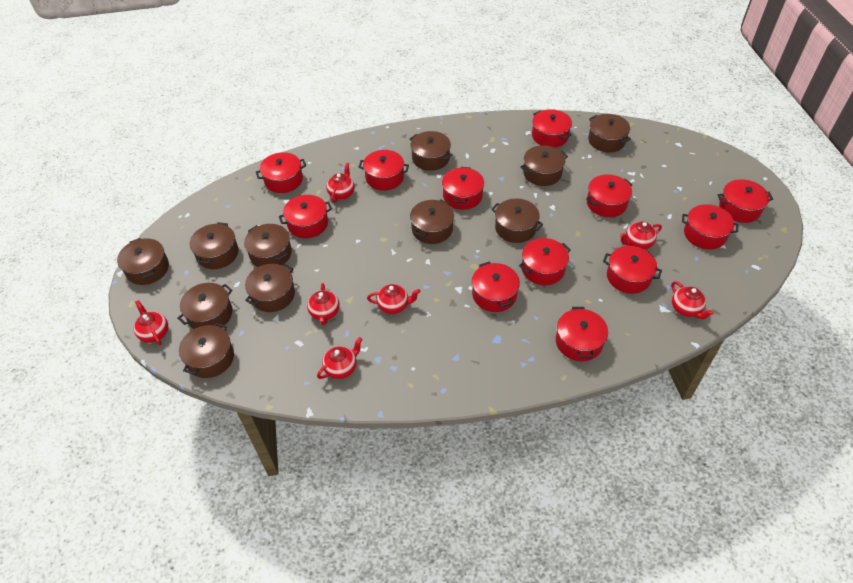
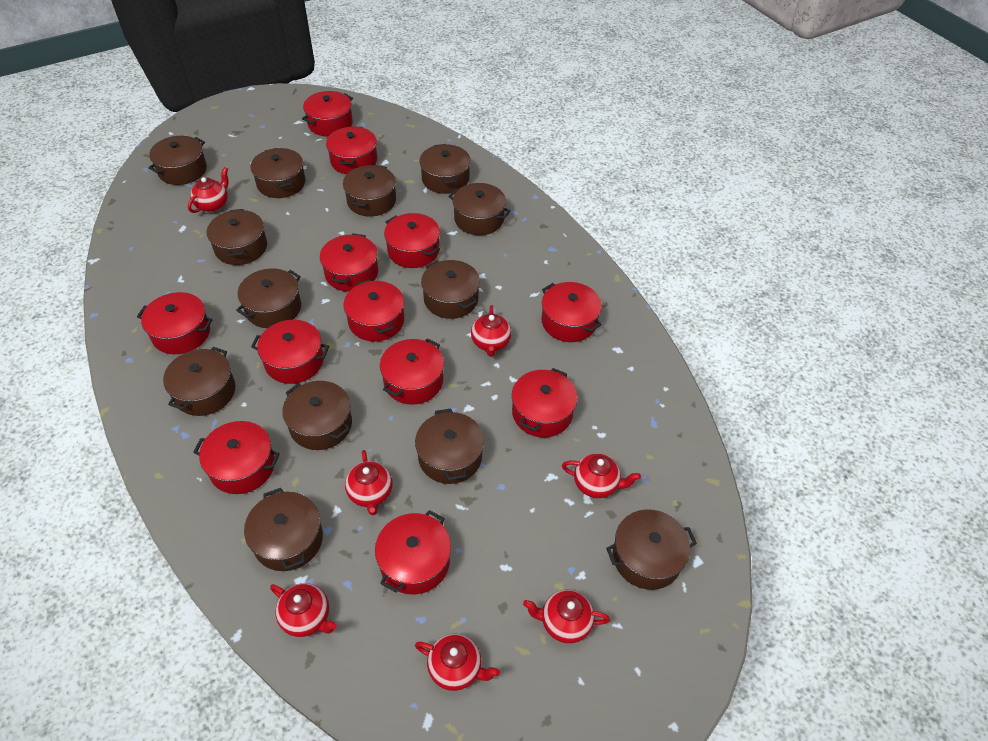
brown pot: 11 -> 13

